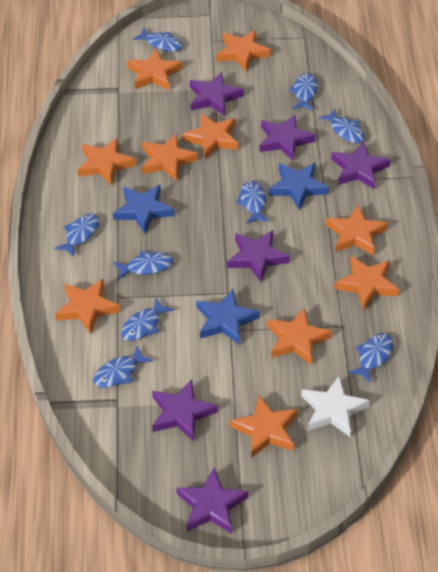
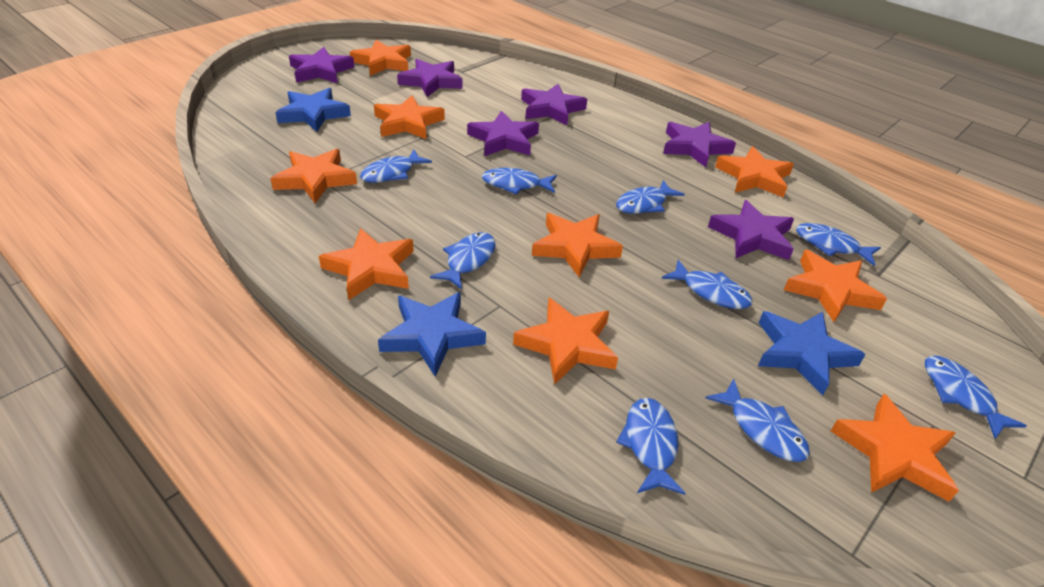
orange star: 10 -> 9
white star: 1 -> 0

